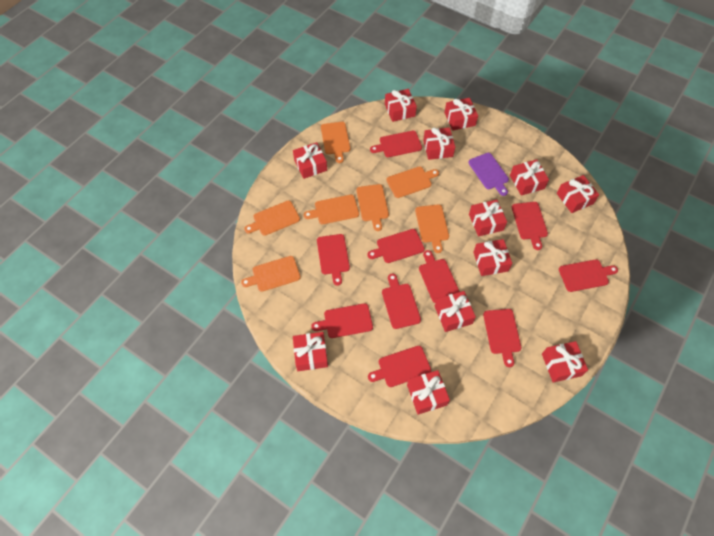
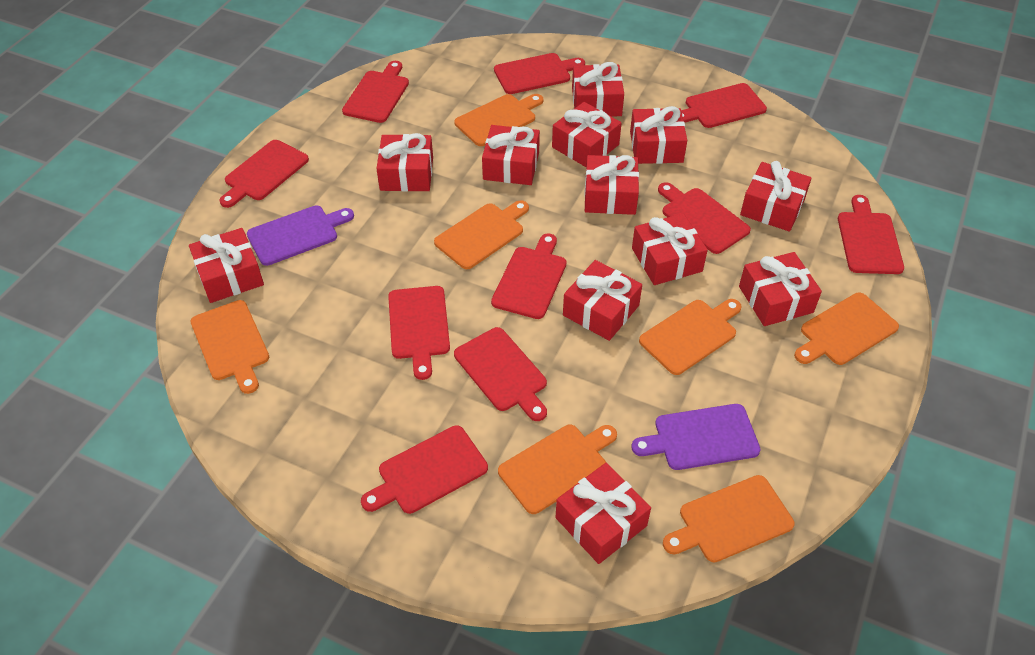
purple cutting board: 1 -> 2

